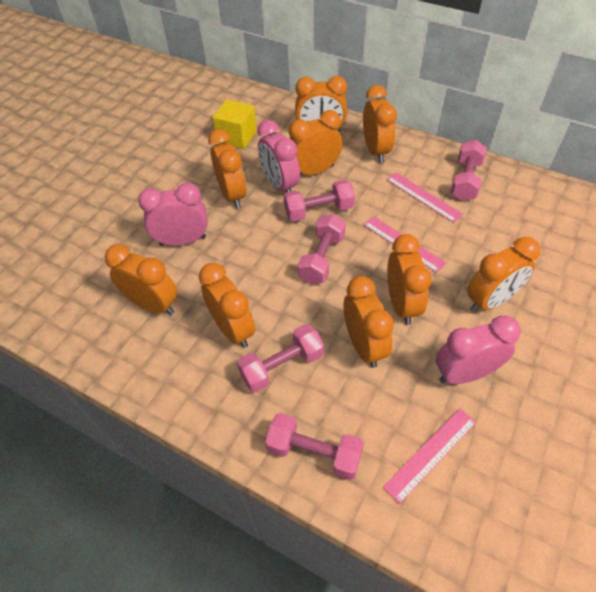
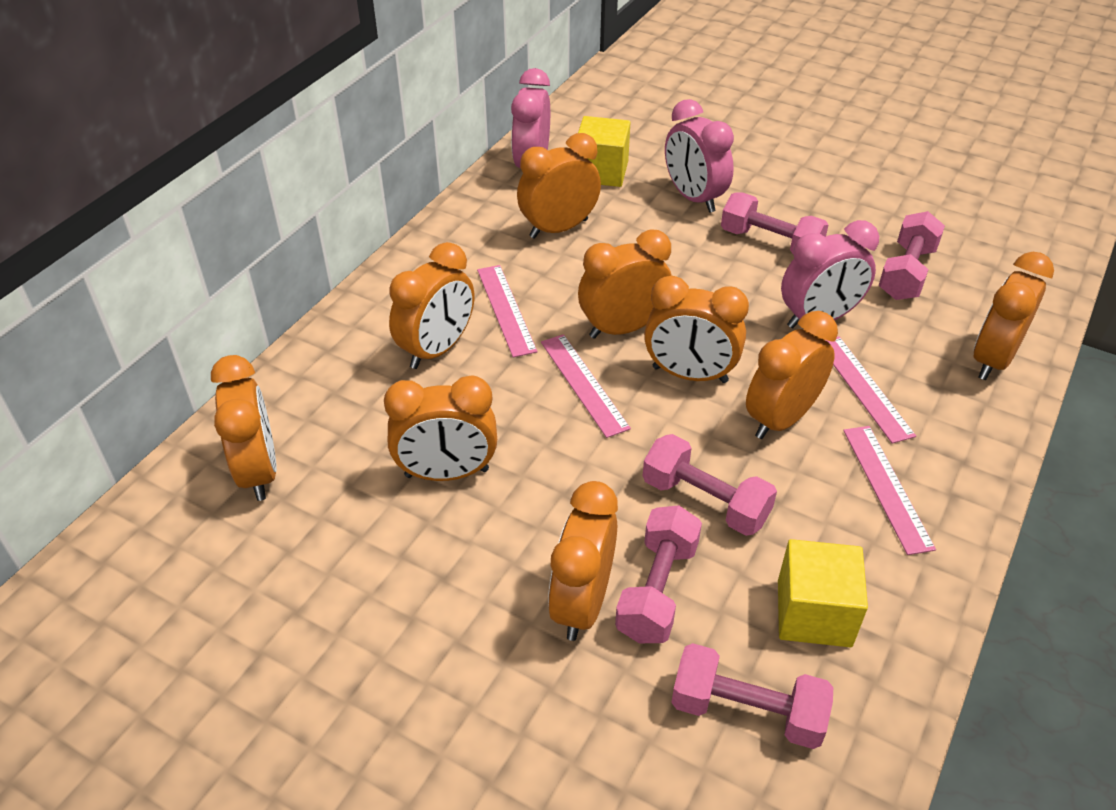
pink ruler: 3 -> 4
yellow cube: 1 -> 2

